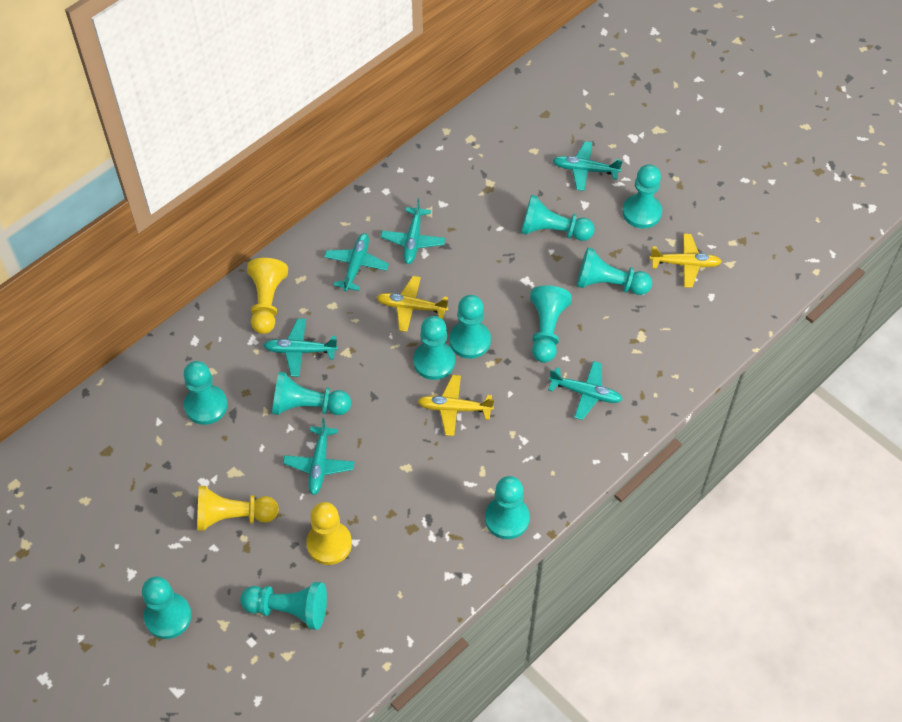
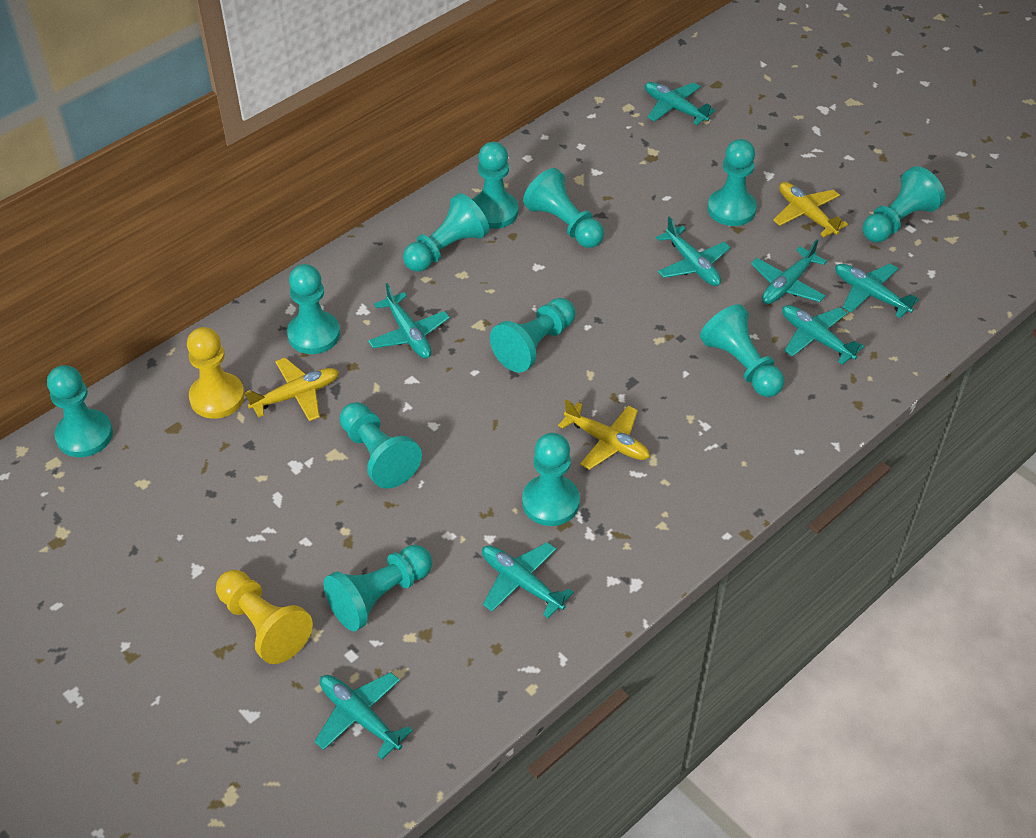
turquoise pawn: 11 -> 12
turquoise plane: 6 -> 8
yellow pawn: 3 -> 2

